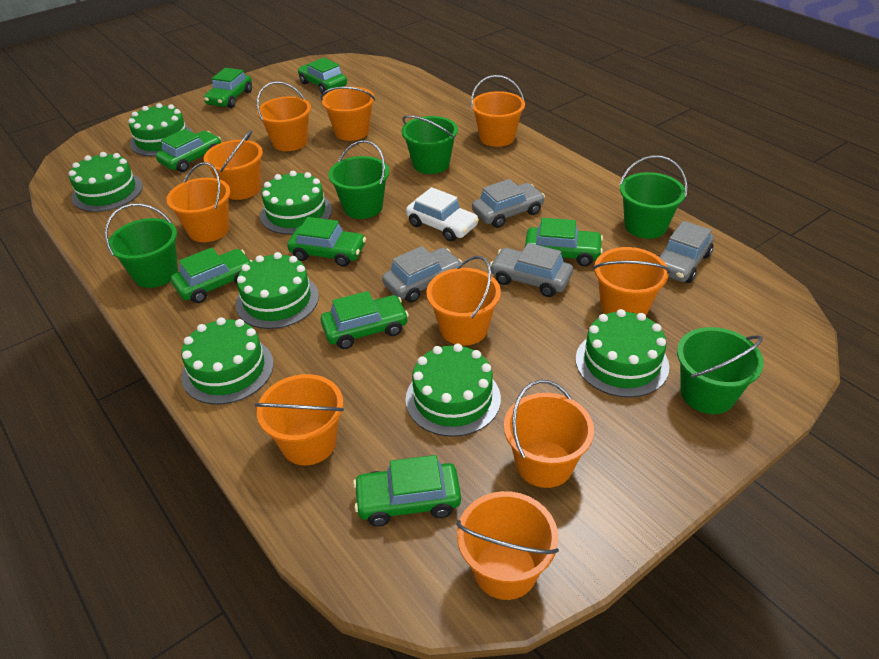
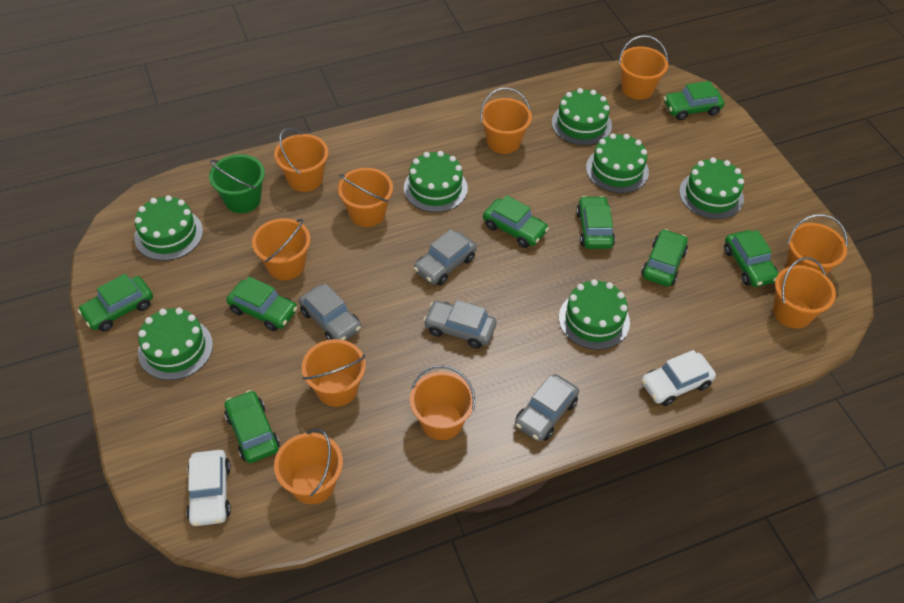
green bucket: 5 -> 1
white car: 1 -> 2

